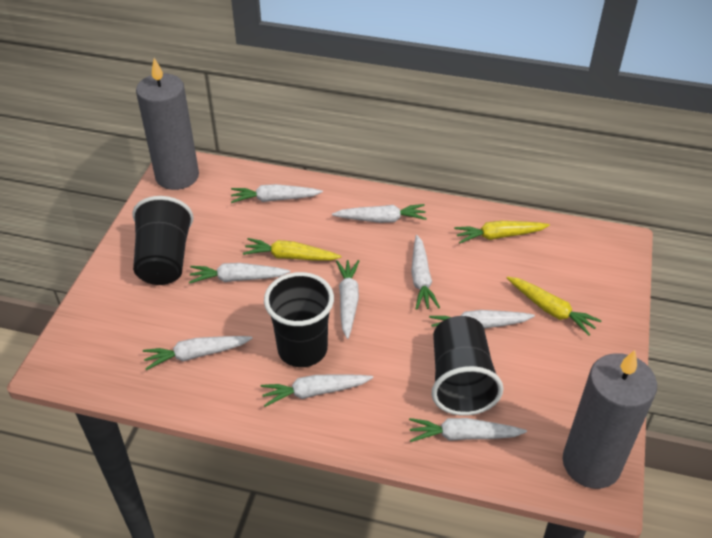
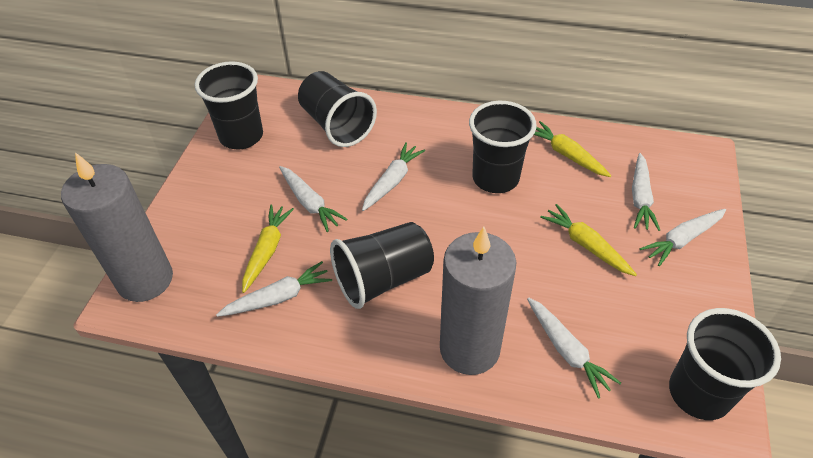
black cup: 3 -> 5
white carrot: 9 -> 6

